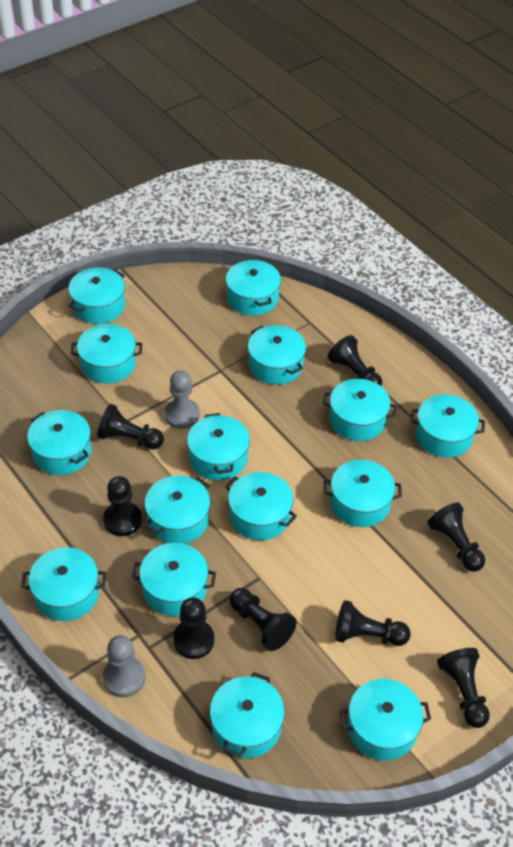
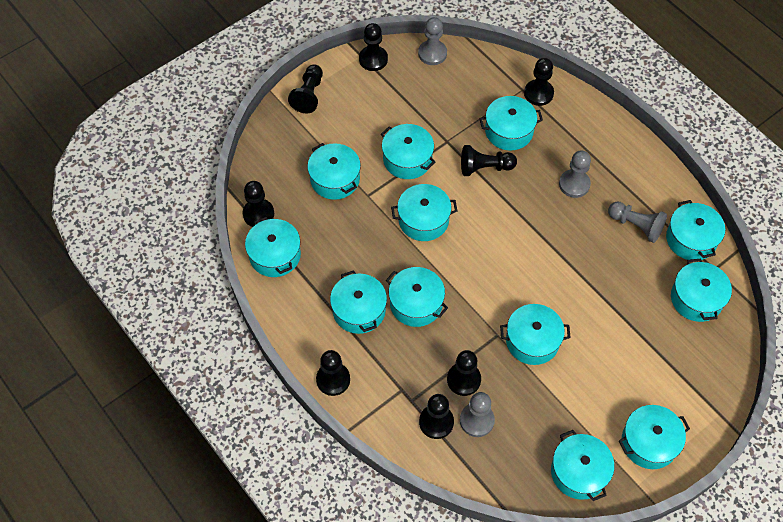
grey pawn: 2 -> 4
turquoise pot: 15 -> 12

